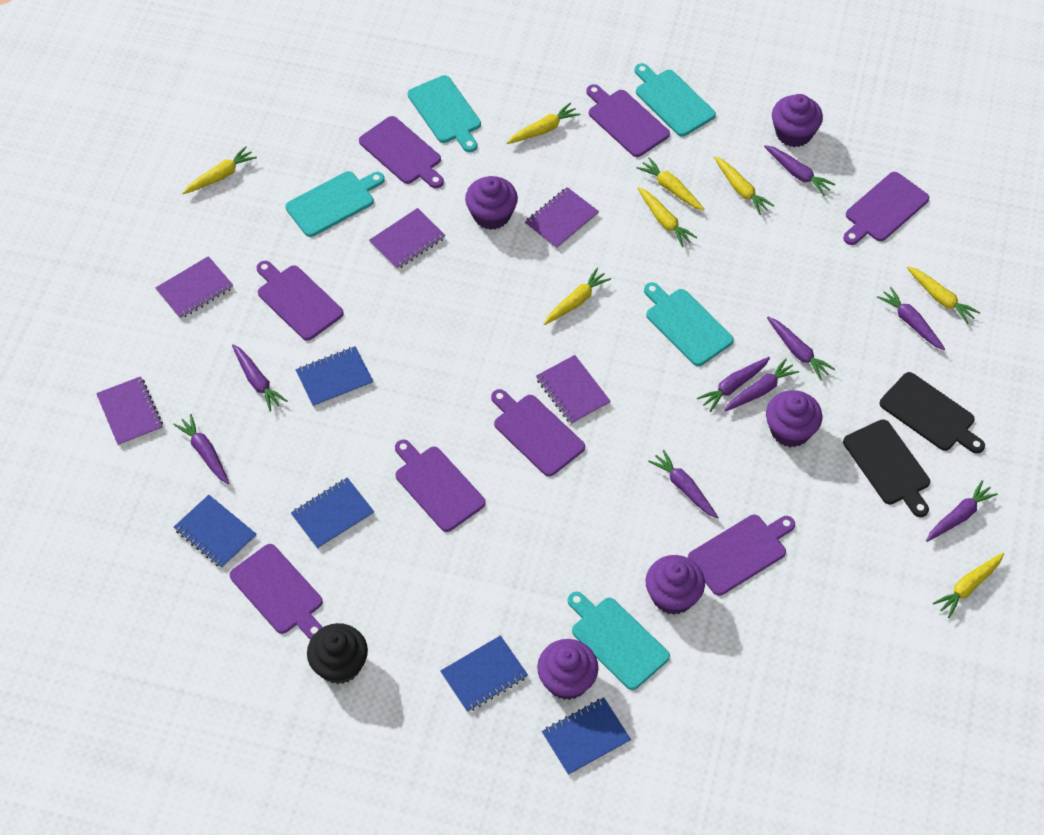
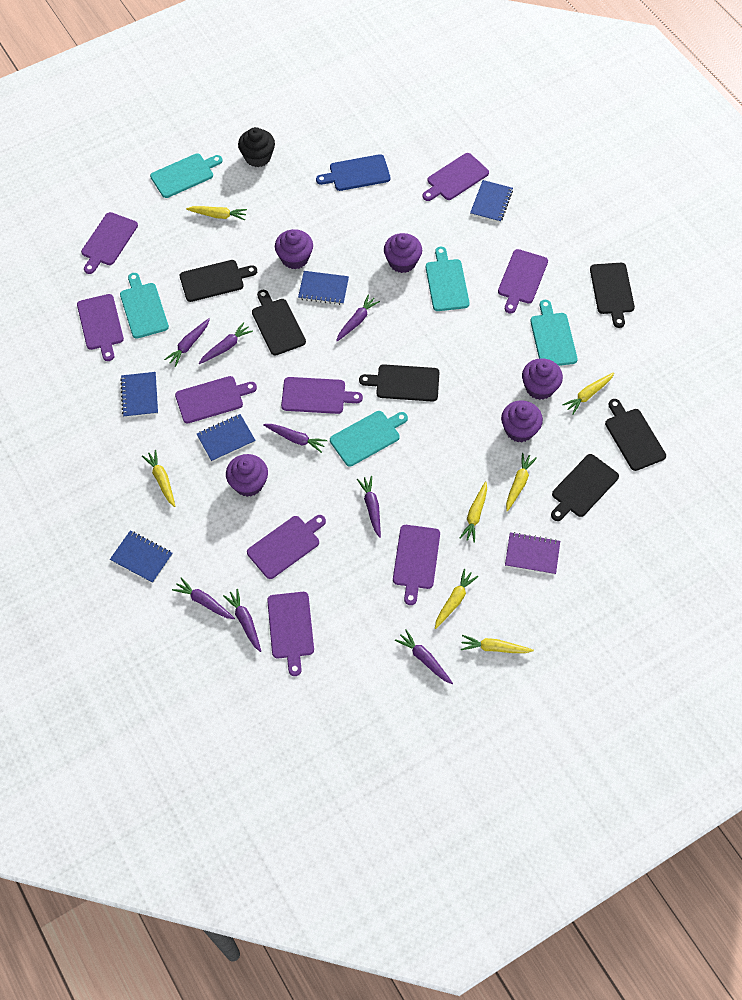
black cutting board: 2 -> 6
blue cutting board: 0 -> 1
purple carrot: 9 -> 8
purple cutting board: 8 -> 9
purple notebook: 5 -> 1
yellow carrot: 8 -> 7

